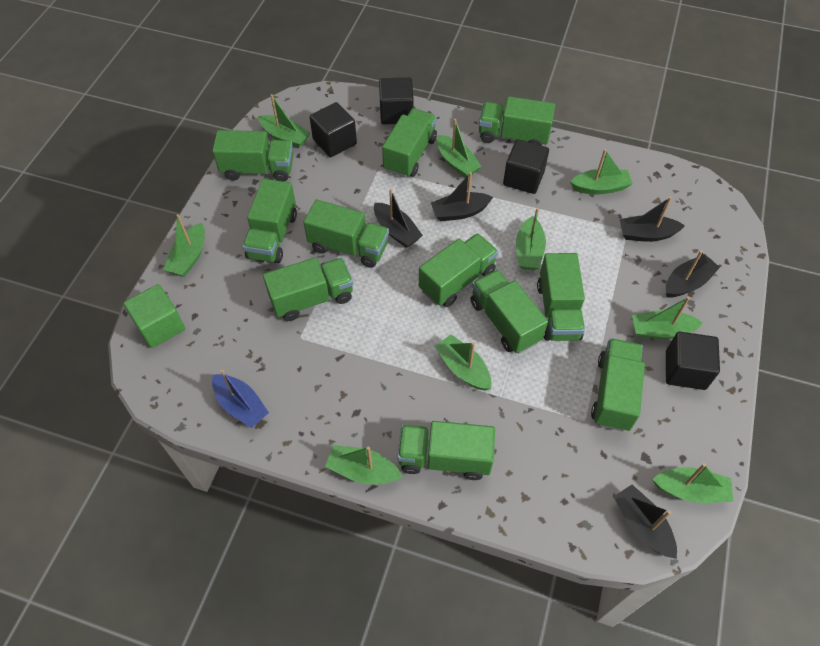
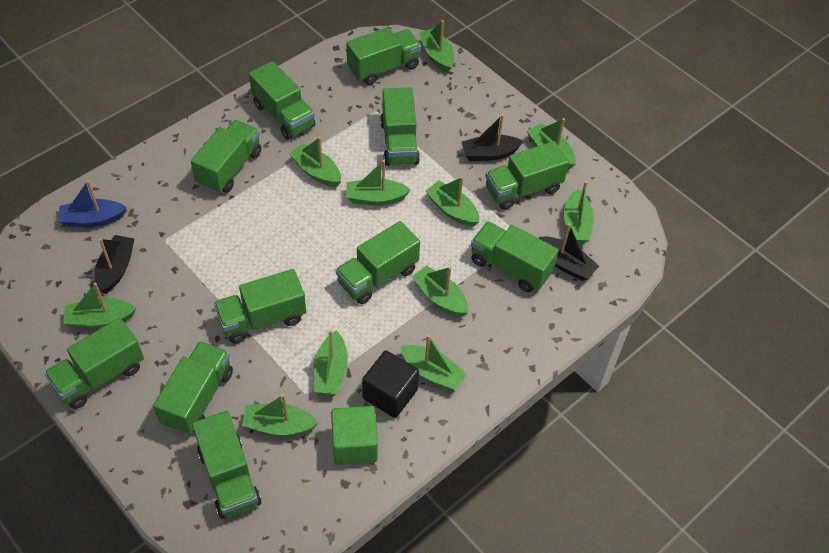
black boat: 5 -> 3
black cube: 4 -> 1
green boat: 9 -> 11

